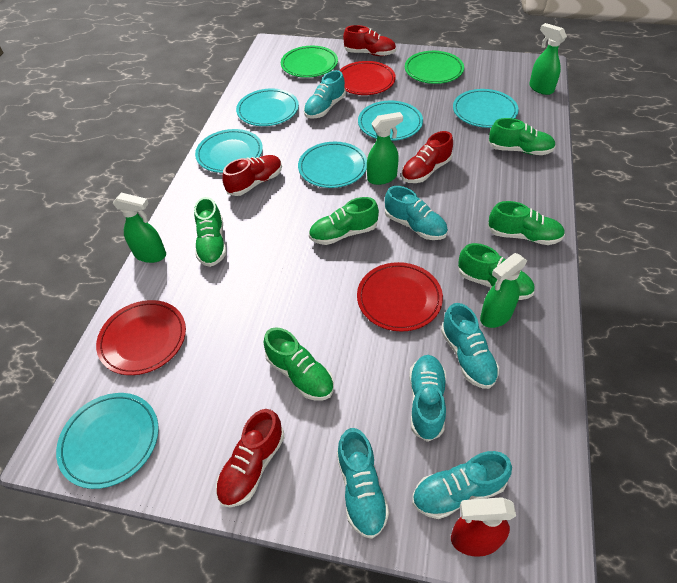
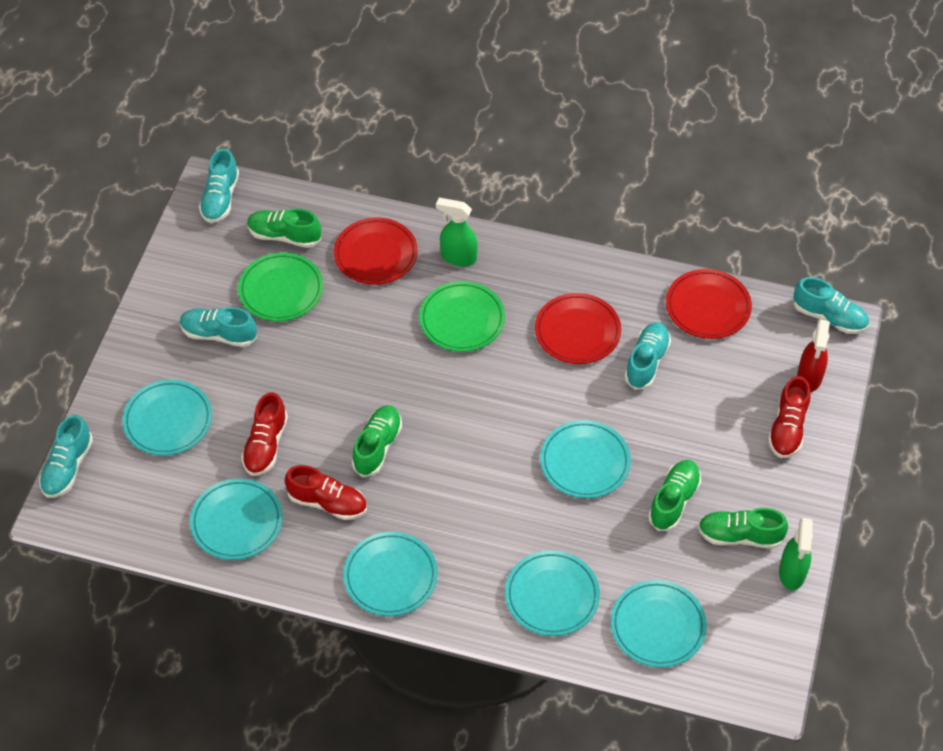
green shoe: 6 -> 4
green spray bottle: 4 -> 2
red shoe: 4 -> 3
turquoise shoe: 6 -> 5

